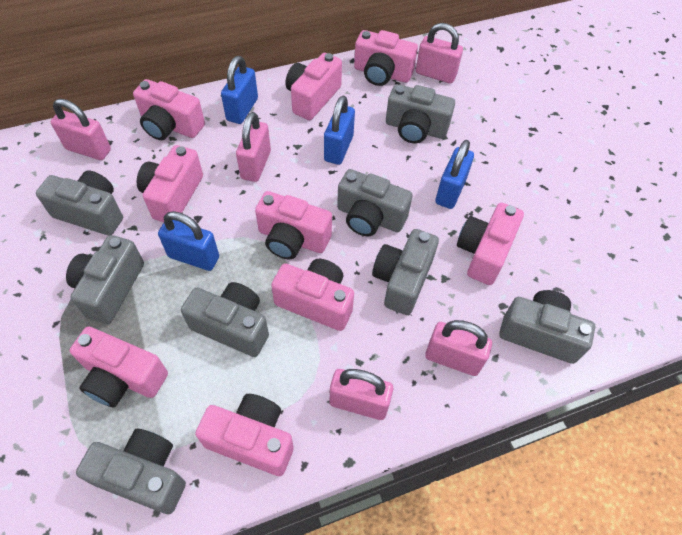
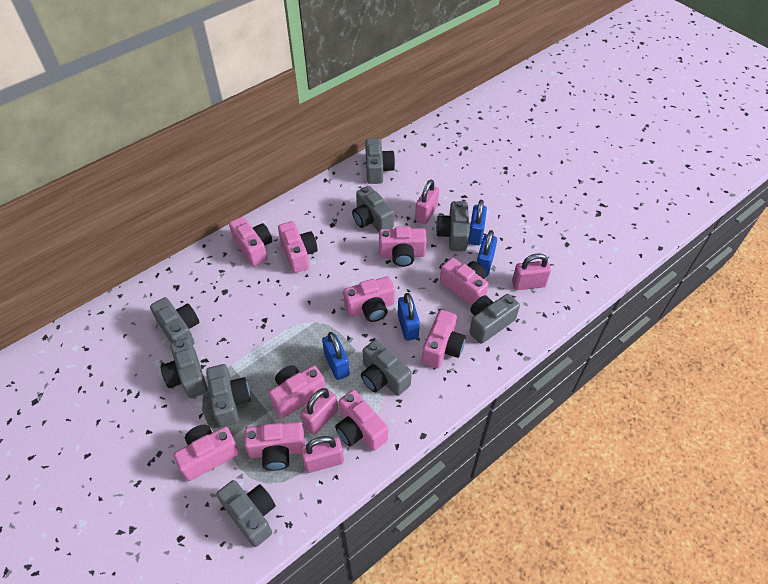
grey camera: 8 -> 9
pink camera: 9 -> 10
pink padlock: 5 -> 4

